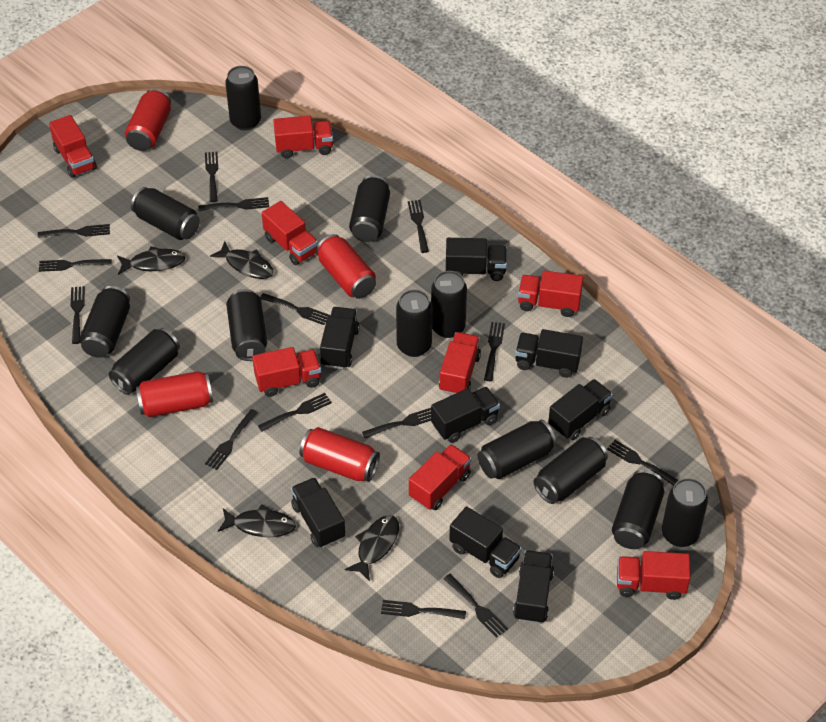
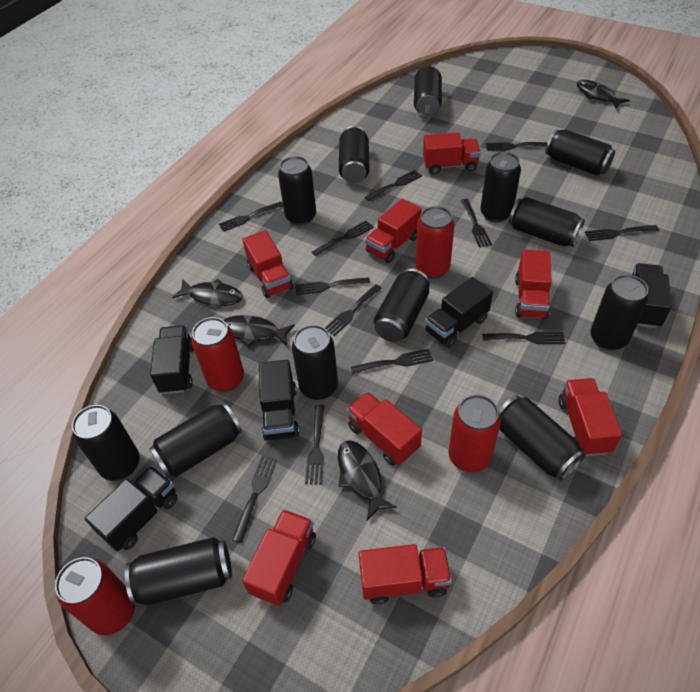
black can: 12 -> 13
black fork: 14 -> 12
black truck: 8 -> 5

